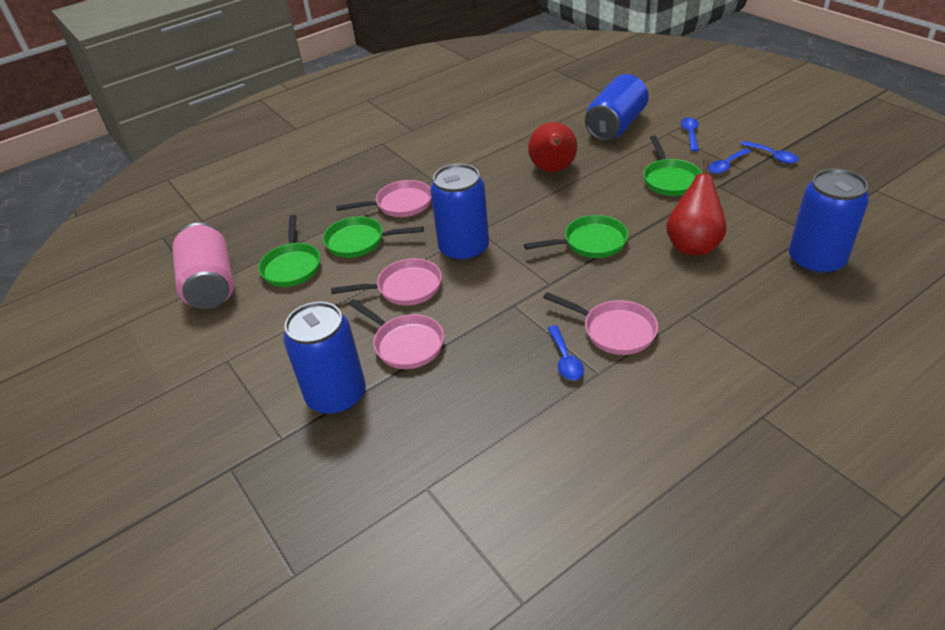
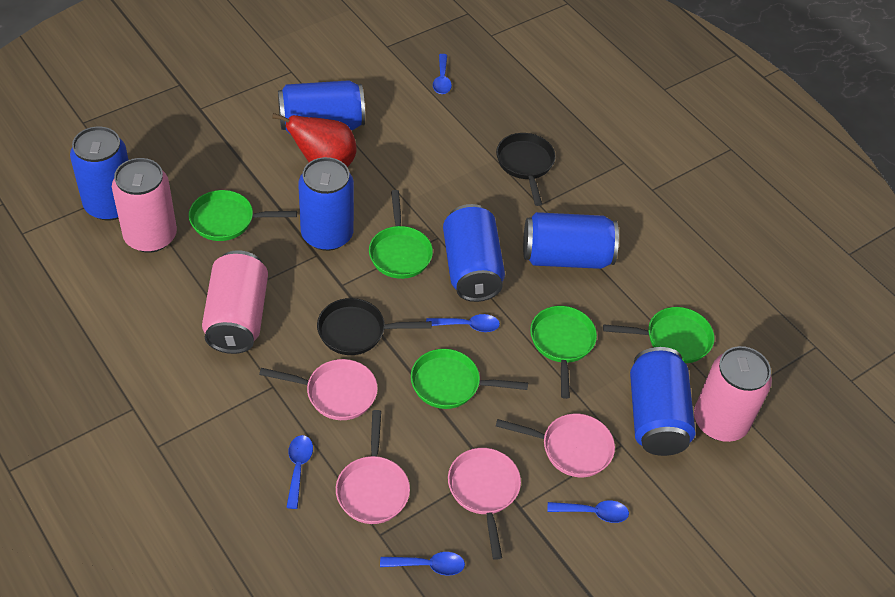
black pan: 0 -> 2
blue can: 4 -> 6
blue spoon: 4 -> 5
green pan: 4 -> 5
pink can: 1 -> 3
red pear: 2 -> 1

